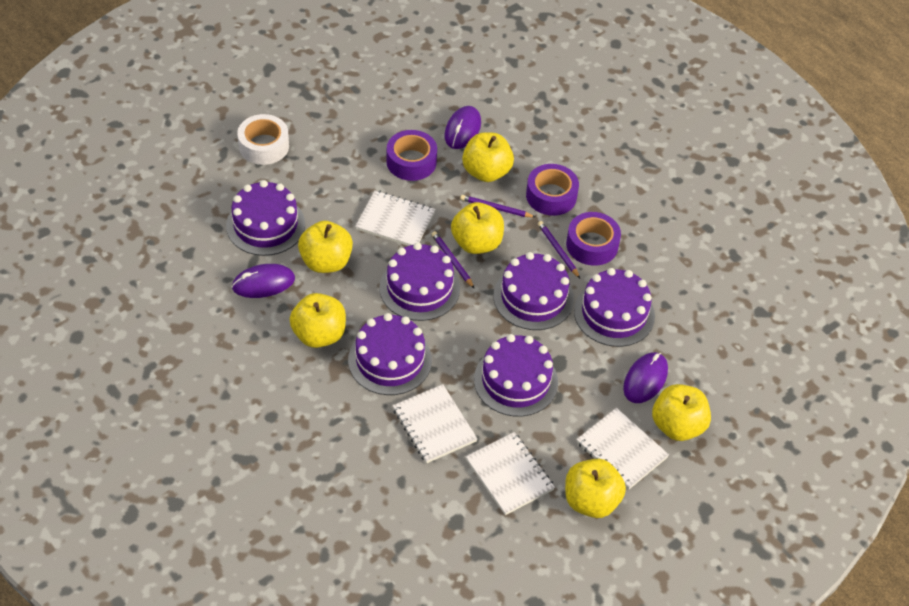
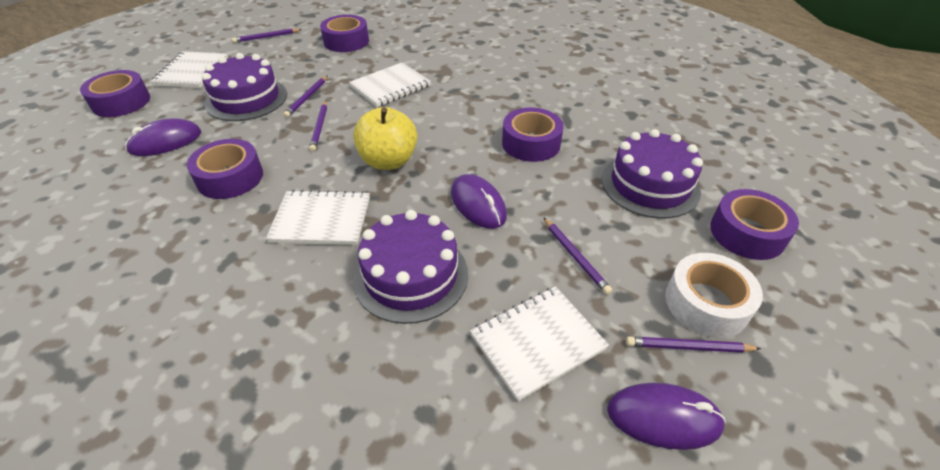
purple cake: 6 -> 3
purple pencil: 3 -> 5
purple tape: 3 -> 5
yellow apple: 6 -> 1

